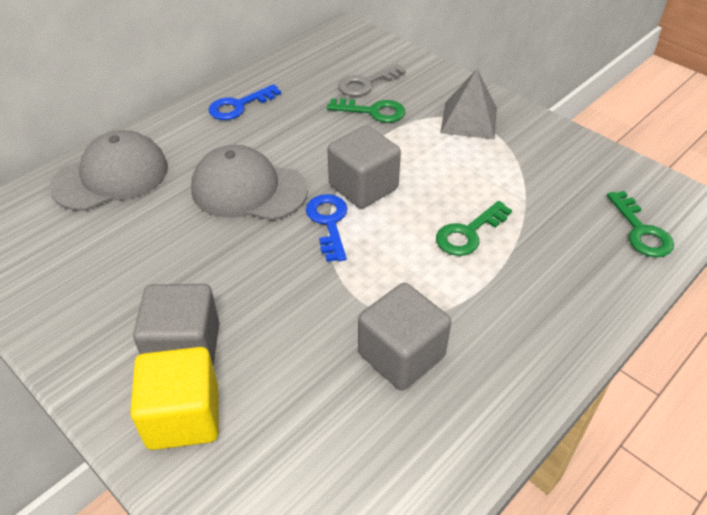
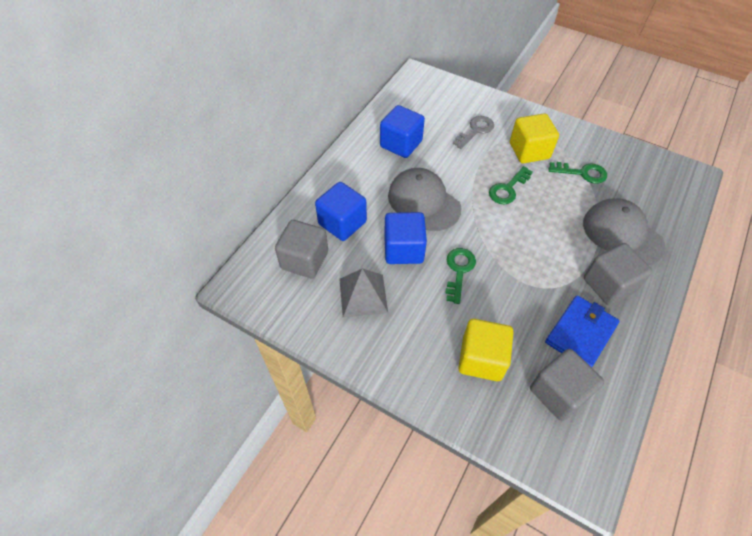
blue cube: 0 -> 3
blue key: 2 -> 0
blue wallet: 0 -> 1
yellow cube: 1 -> 2

